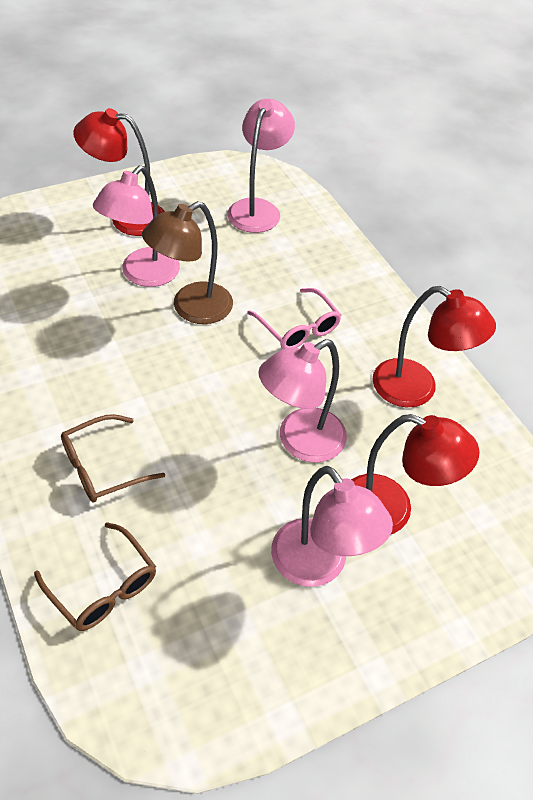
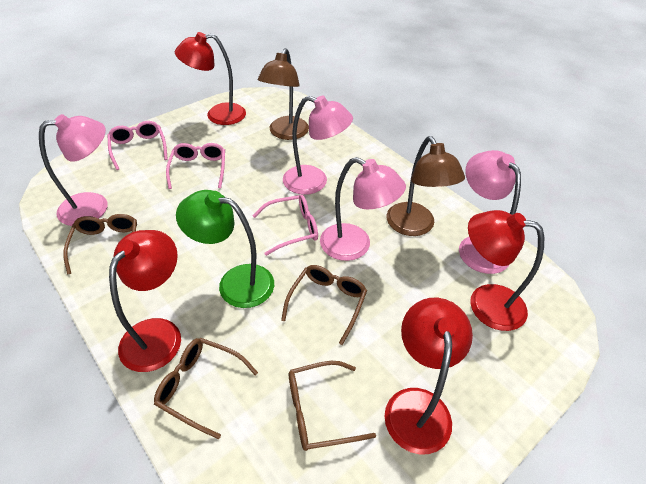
brown glasses: 2 -> 4
brown lamp: 1 -> 2
green lamp: 0 -> 1
pink glasses: 1 -> 3
red lamp: 3 -> 4

